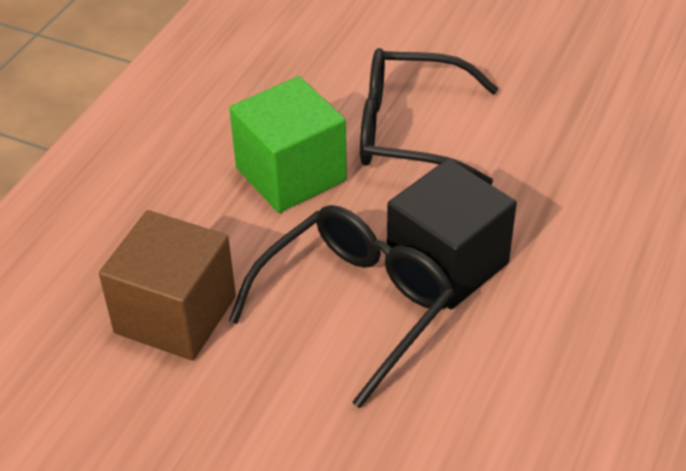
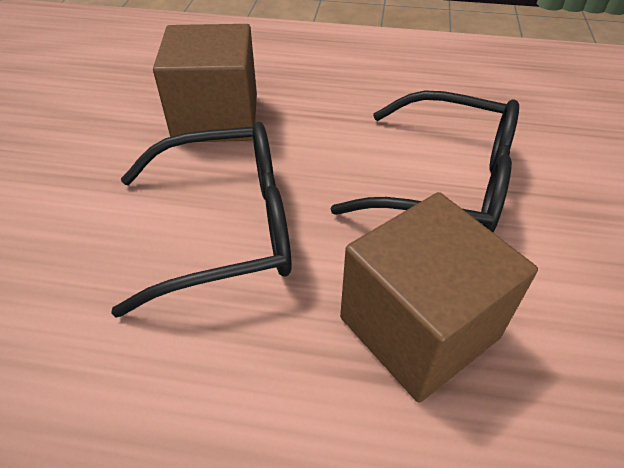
black cube: 1 -> 0
brown cube: 1 -> 2
green cube: 1 -> 0

